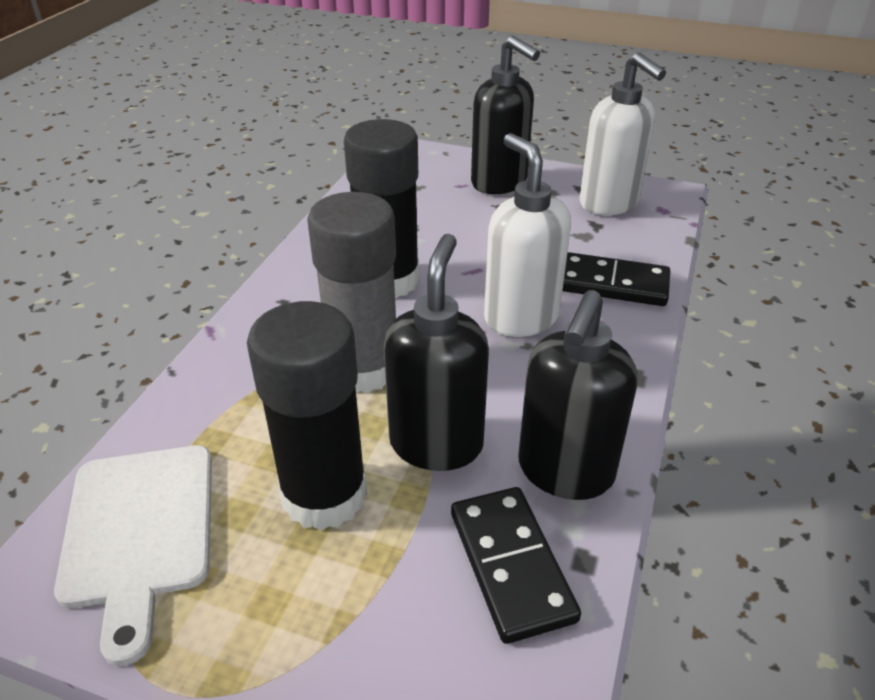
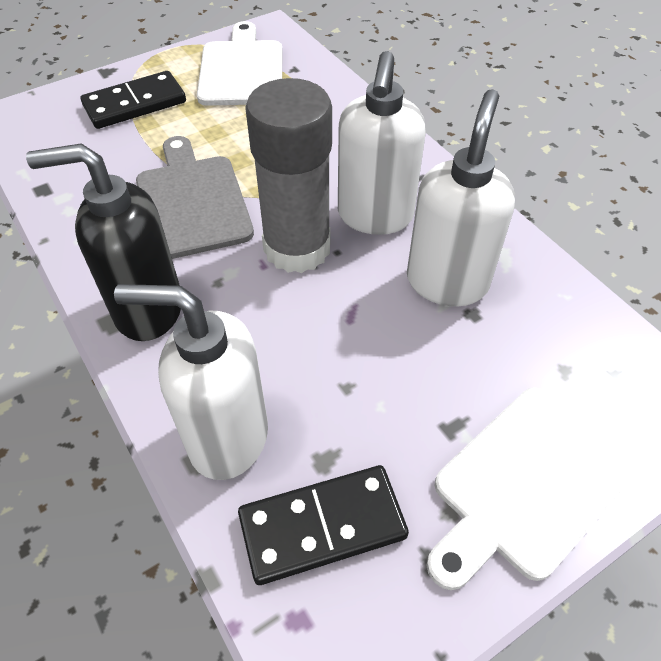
black glue stick: 2 -> 0
black soap dispenser: 3 -> 1
grey cutting board: 0 -> 1
white cutting board: 1 -> 2
white soap dispenser: 2 -> 3

